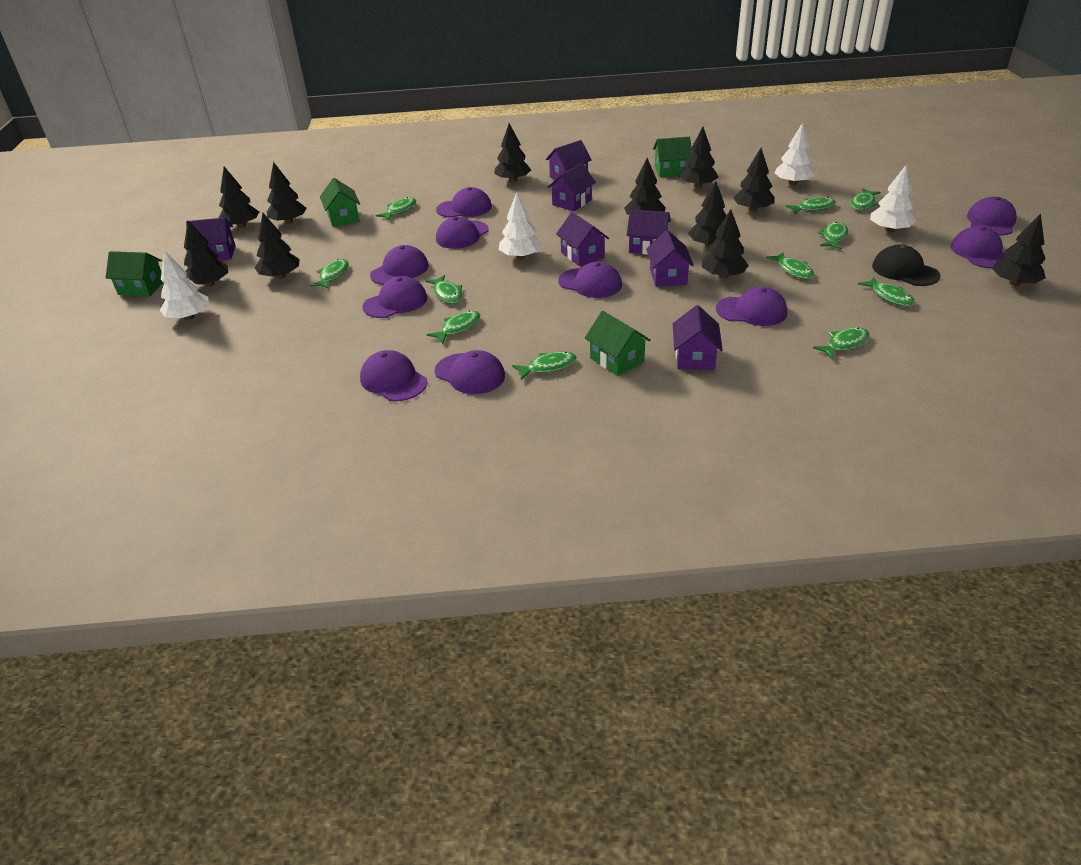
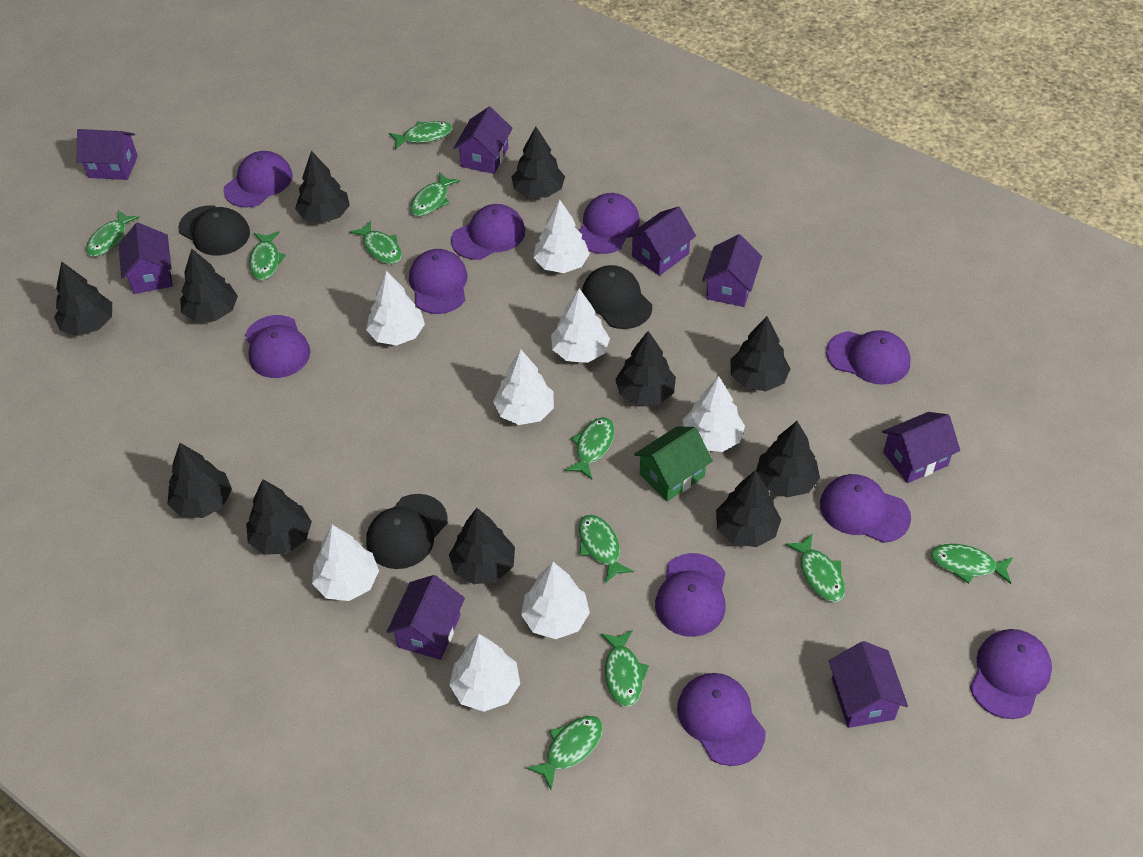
black cap: 1 -> 3
green house: 4 -> 1
purple house: 7 -> 8
white tree: 4 -> 8

